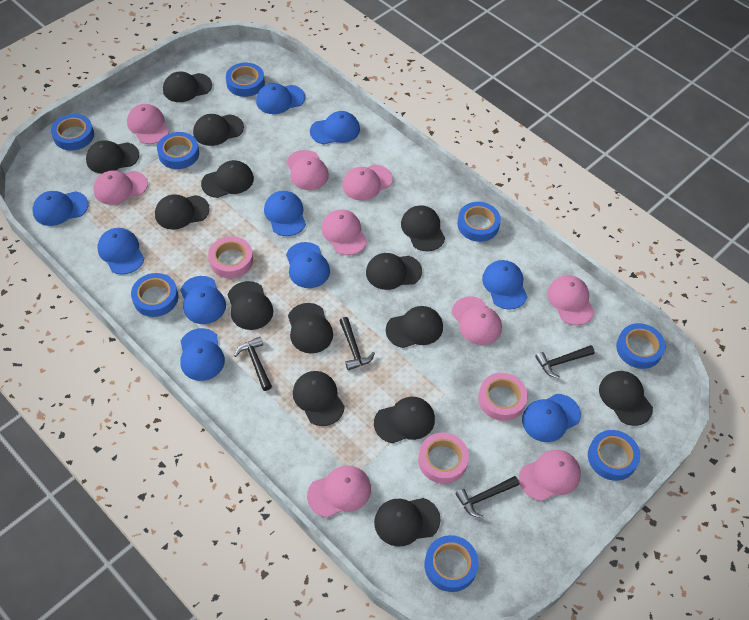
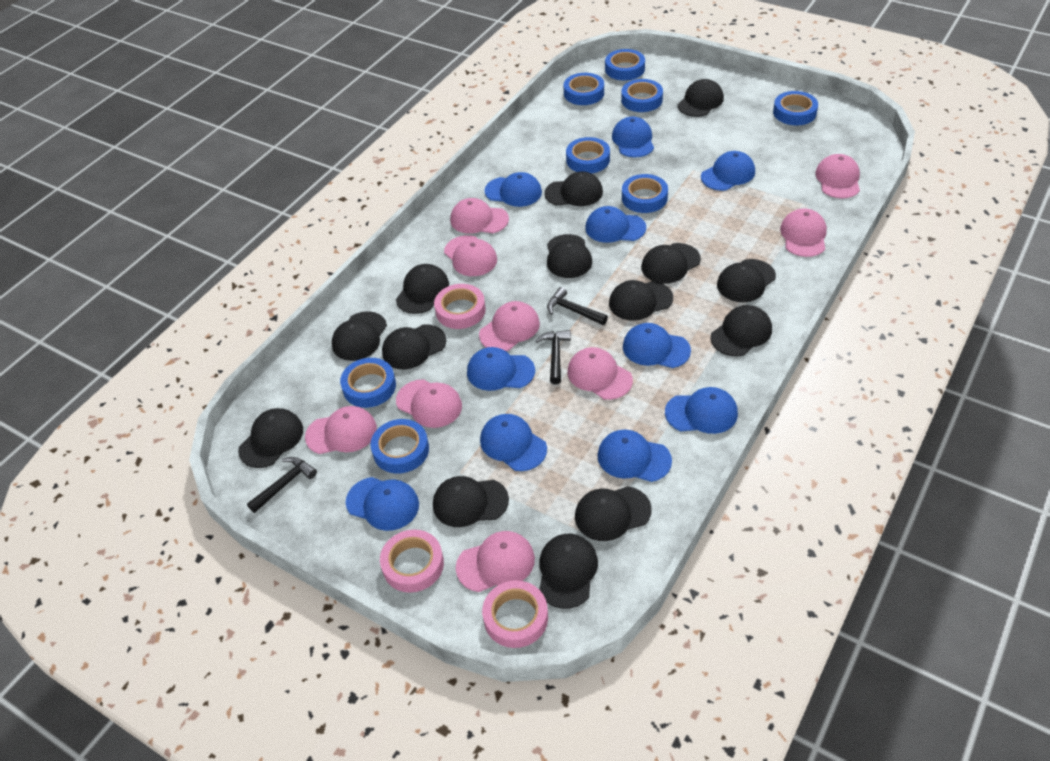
black hammer: 4 -> 3

